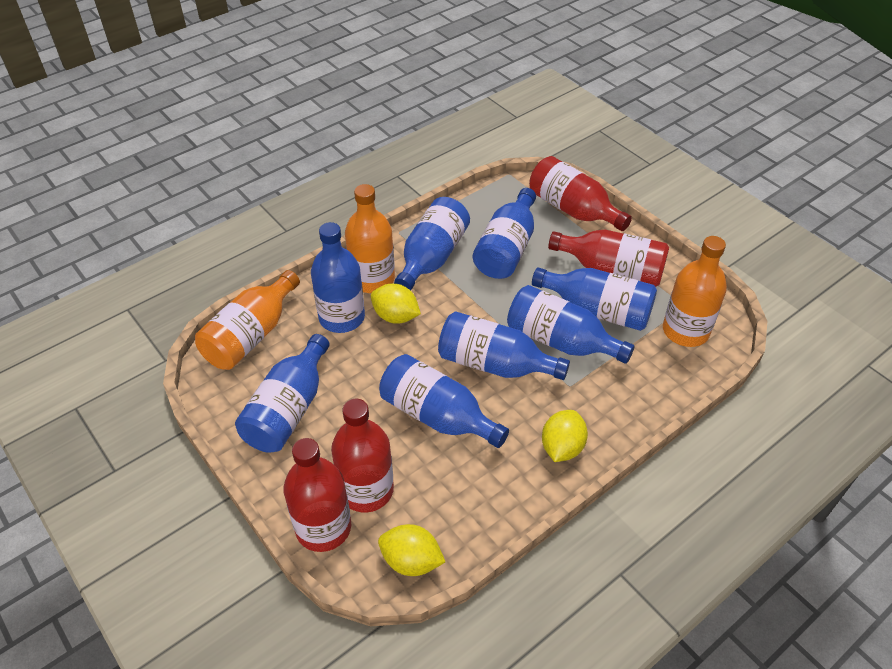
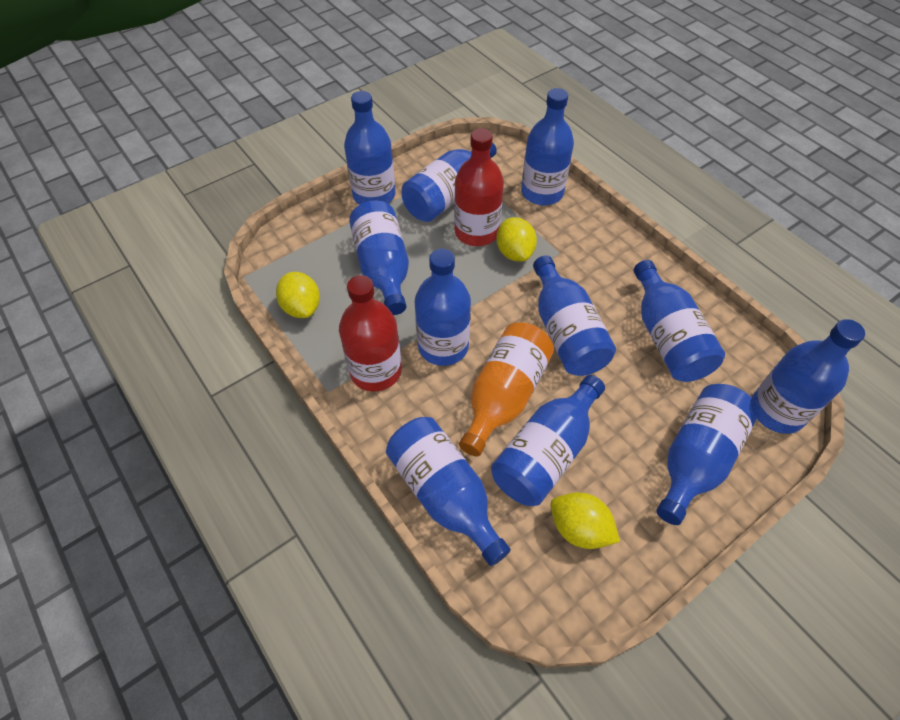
blue bottle: 8 -> 11
orange bottle: 3 -> 1
red bottle: 4 -> 2

